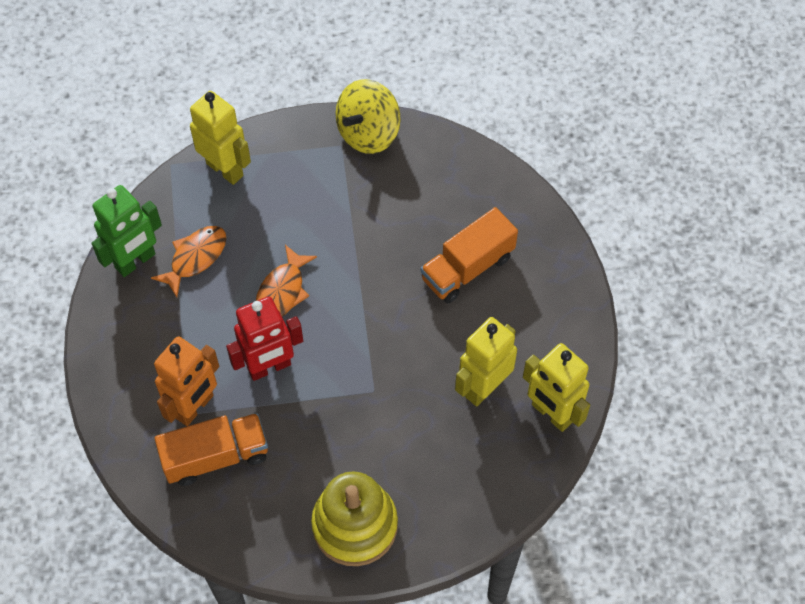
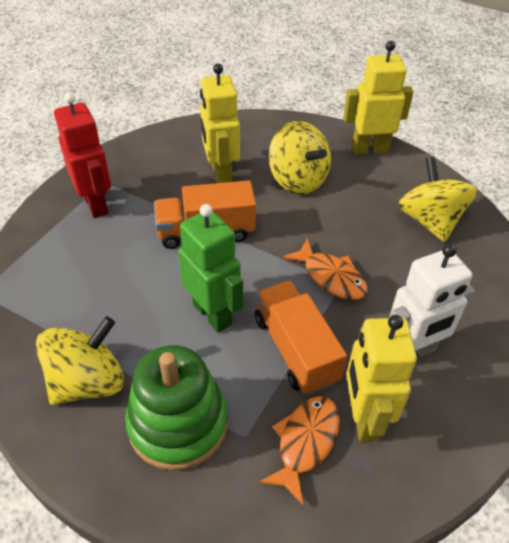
green stacking toy: 0 -> 1
orange robot: 1 -> 0
white robot: 0 -> 1
yellow spinning top: 1 -> 3
yellow stacking toy: 1 -> 0

